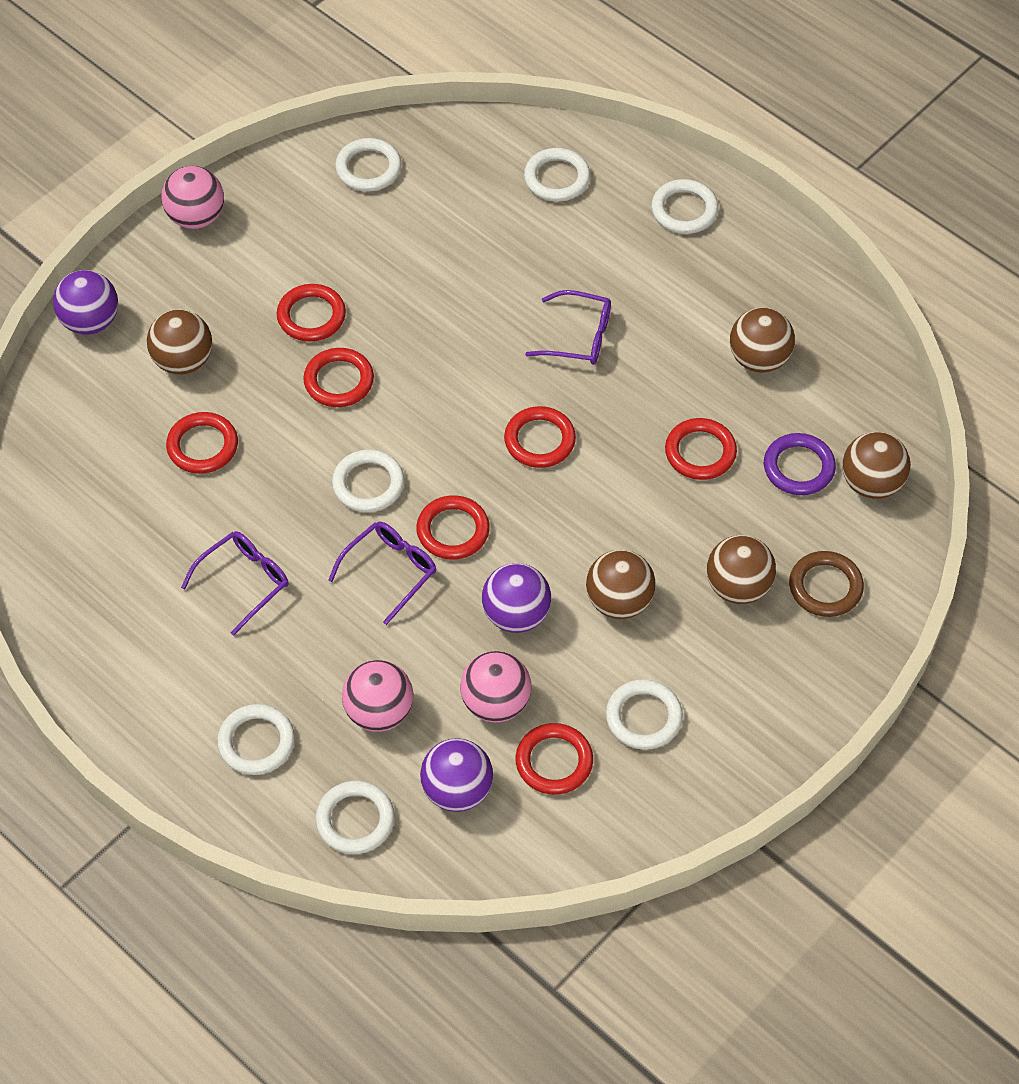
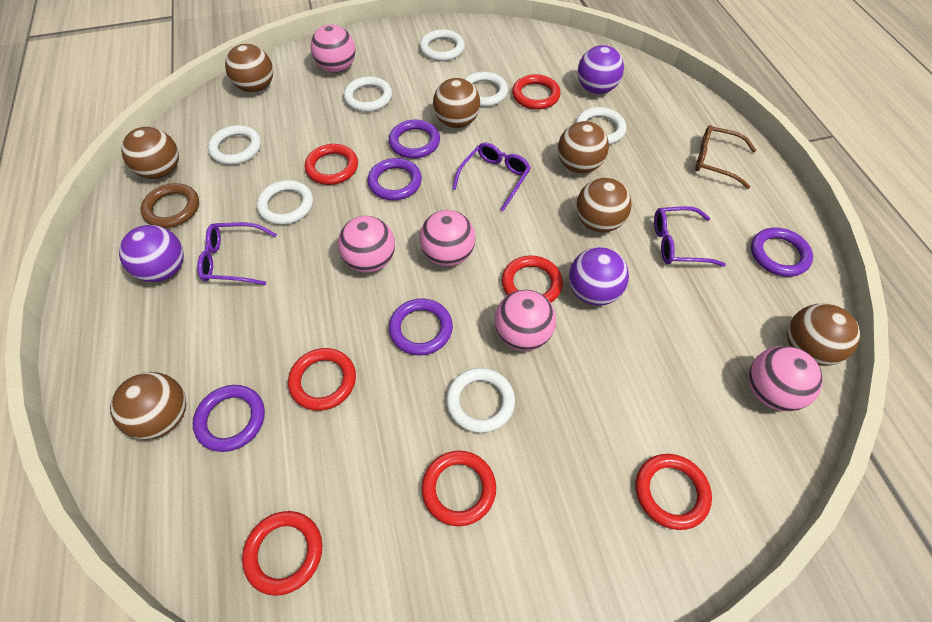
brown ball: 5 -> 7
brown glasses: 0 -> 1
pink ball: 3 -> 5
purple ring: 1 -> 5

